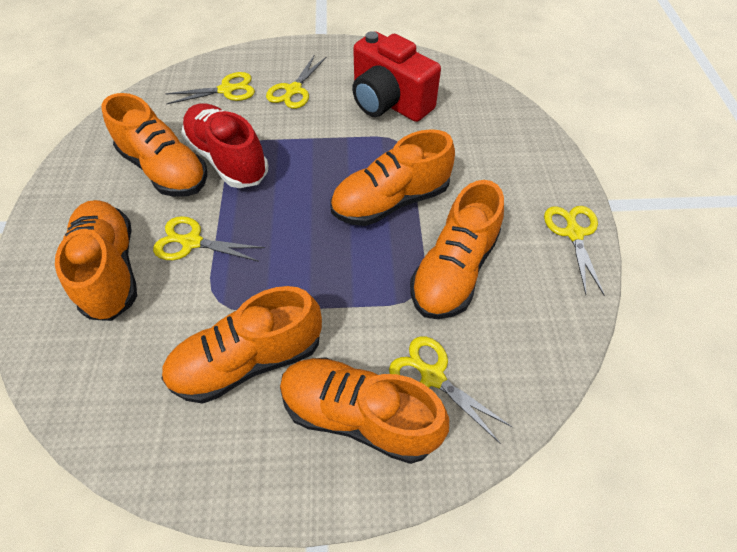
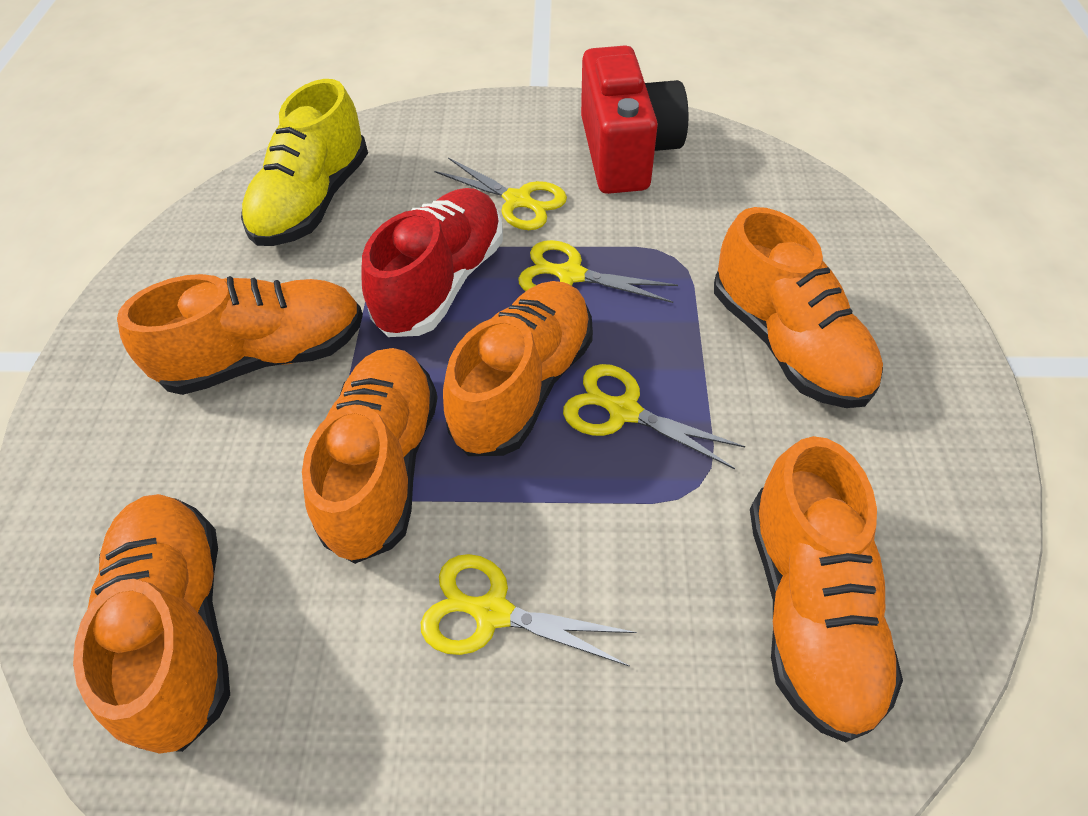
yellow scissors: 5 -> 4
yellow shoe: 0 -> 1

